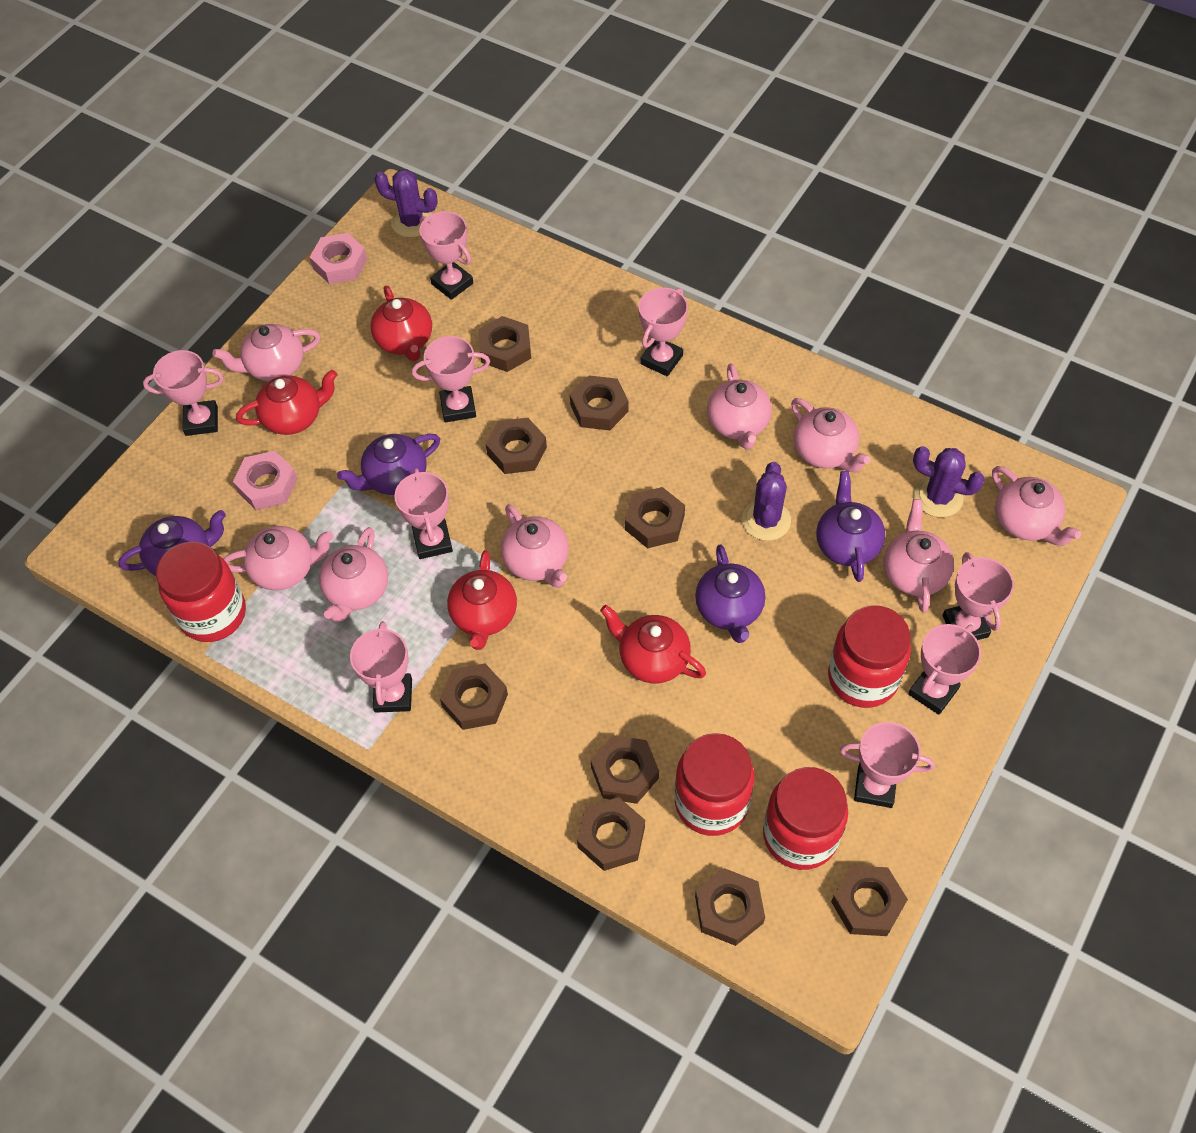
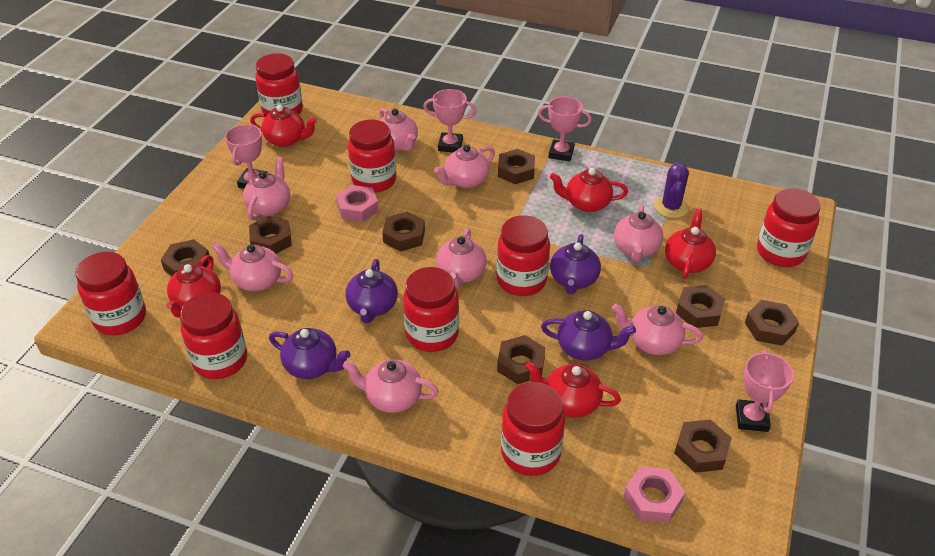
brown nut: 9 -> 8
pink trophy: 9 -> 4
purple cactus: 3 -> 1
red jar: 4 -> 8
red teapot: 4 -> 5

